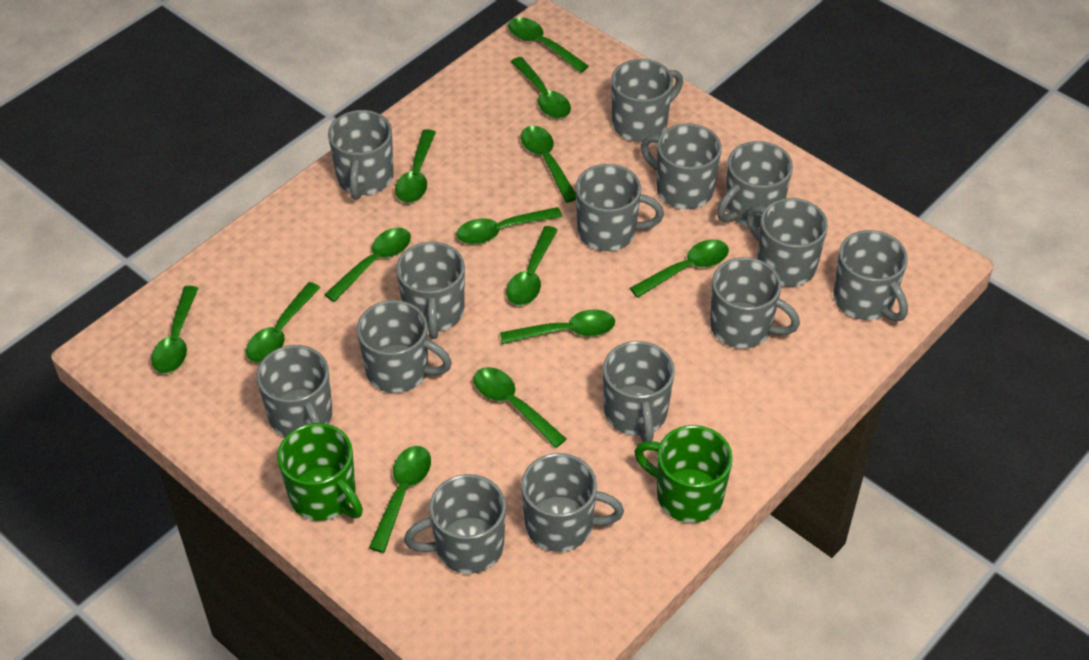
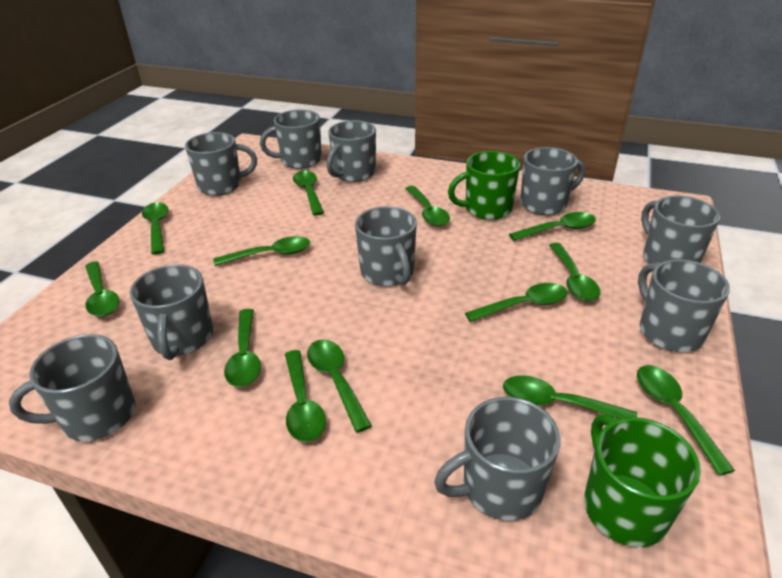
grey mug: 14 -> 10

